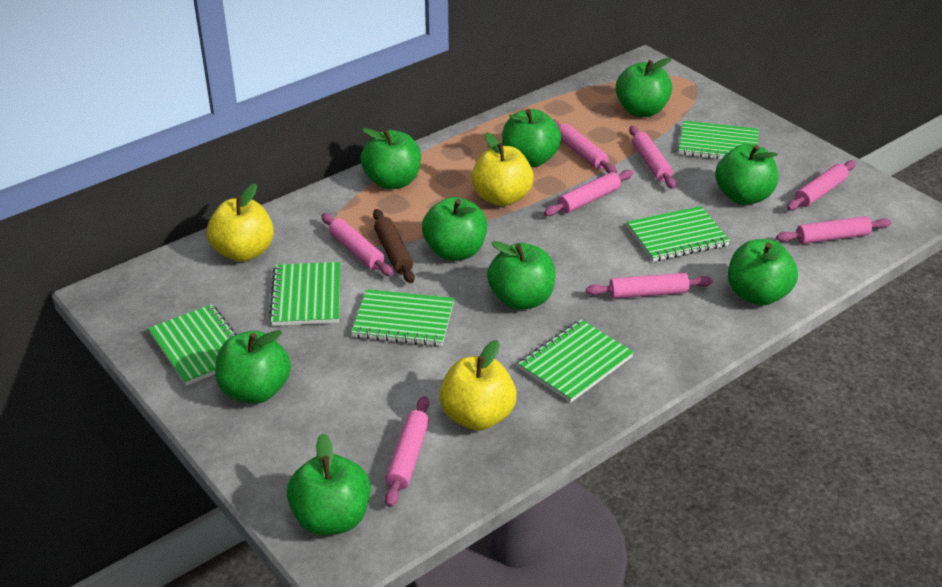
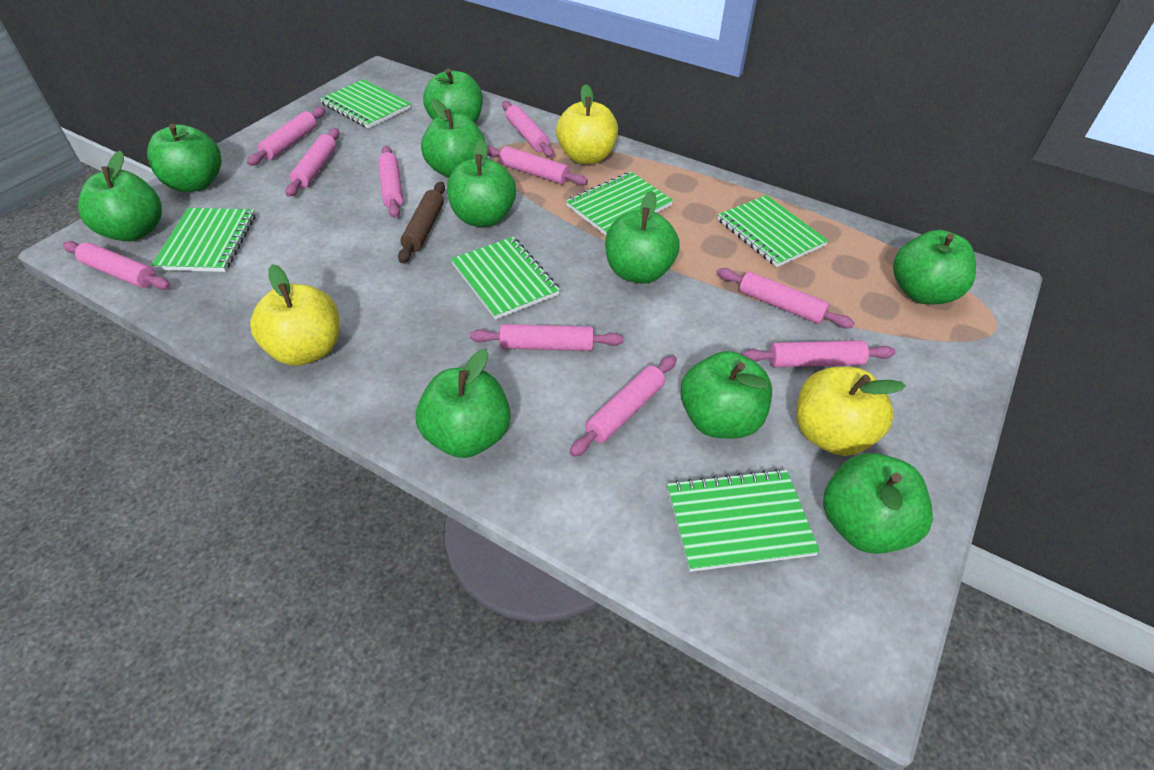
green apple: 9 -> 10
pink rolling pin: 8 -> 10

